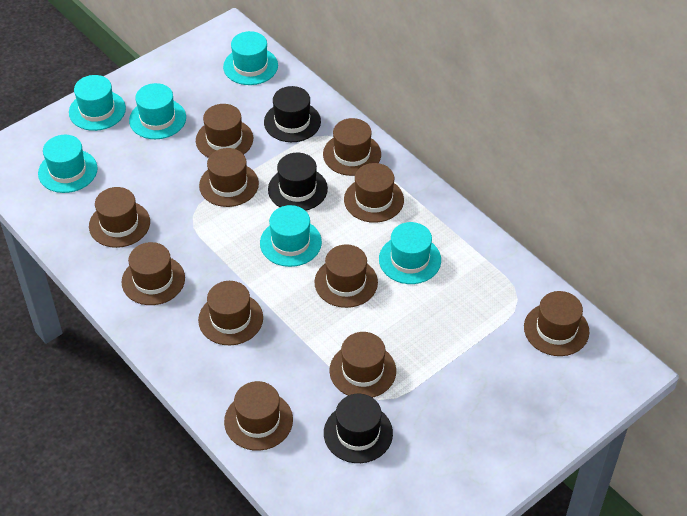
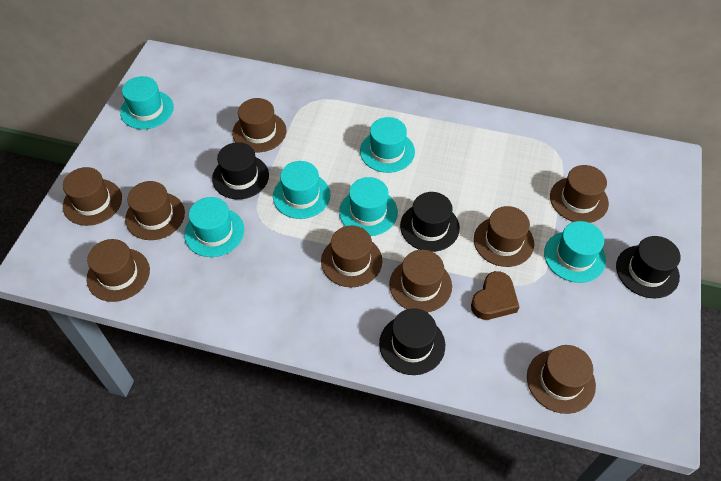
black hat: 3 -> 4
brown hat: 11 -> 9
brown heart: 0 -> 1

